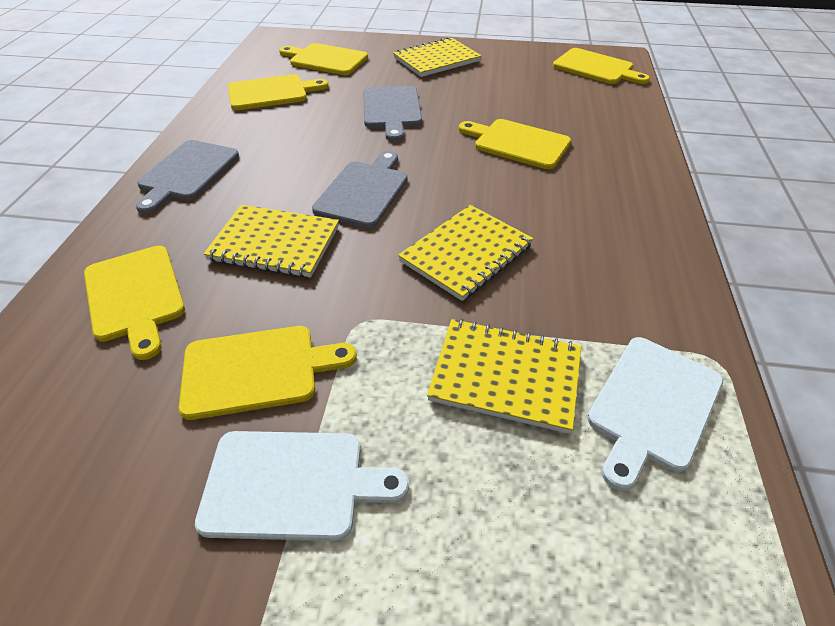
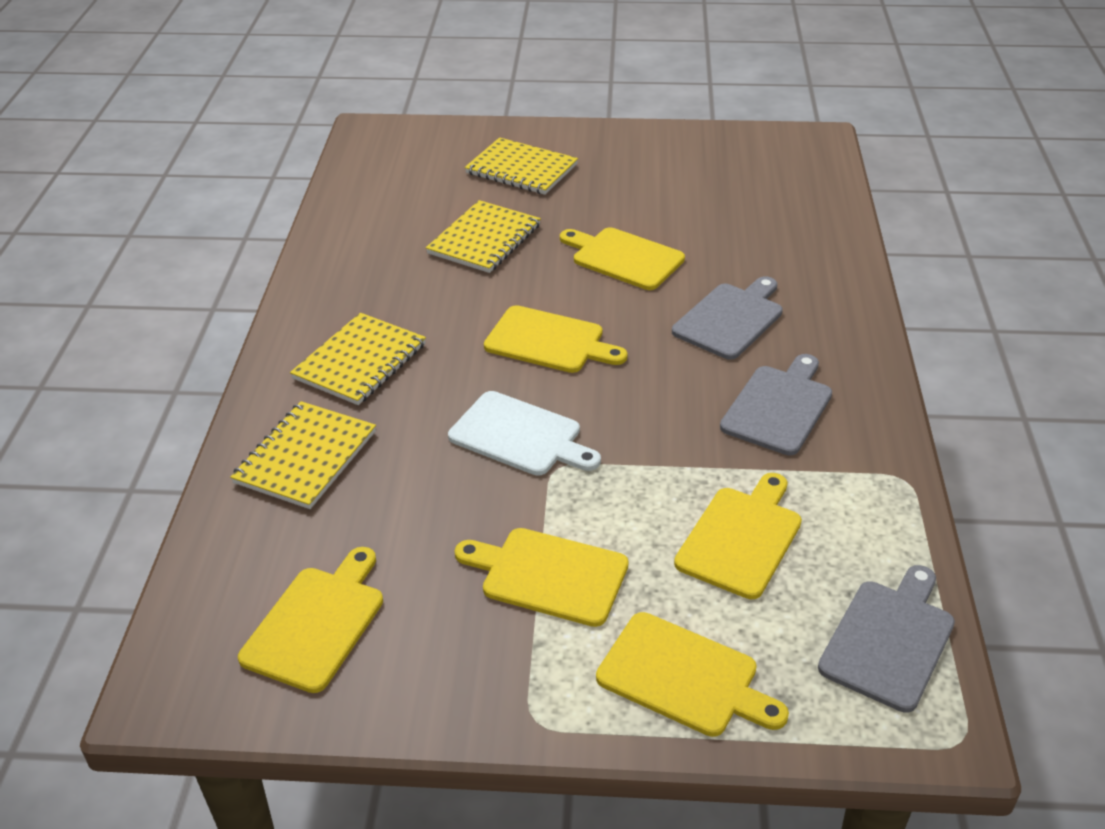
white cutting board: 2 -> 1

